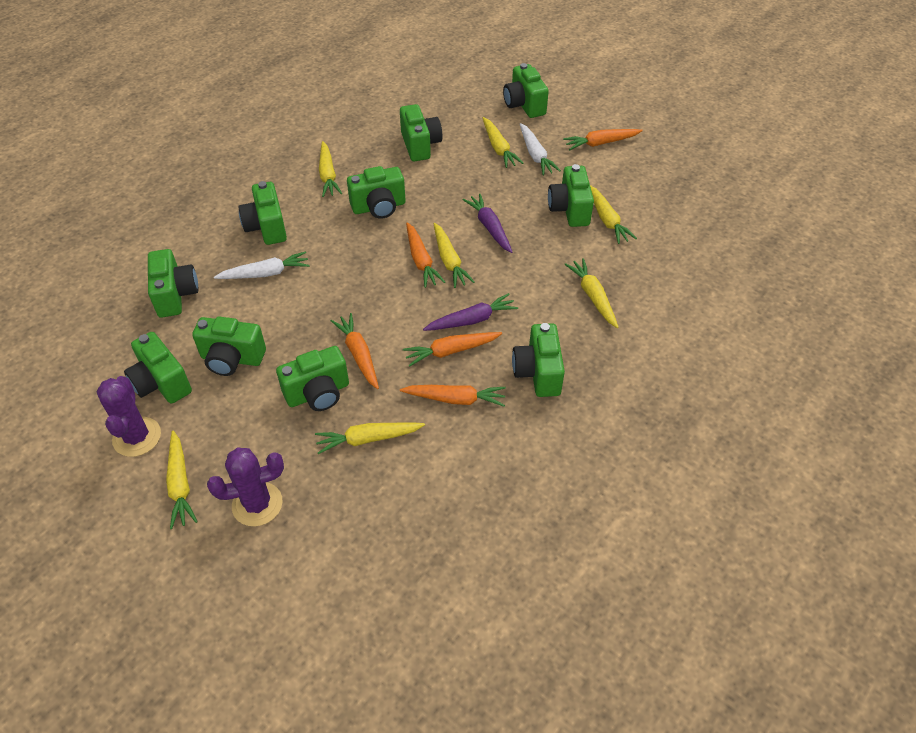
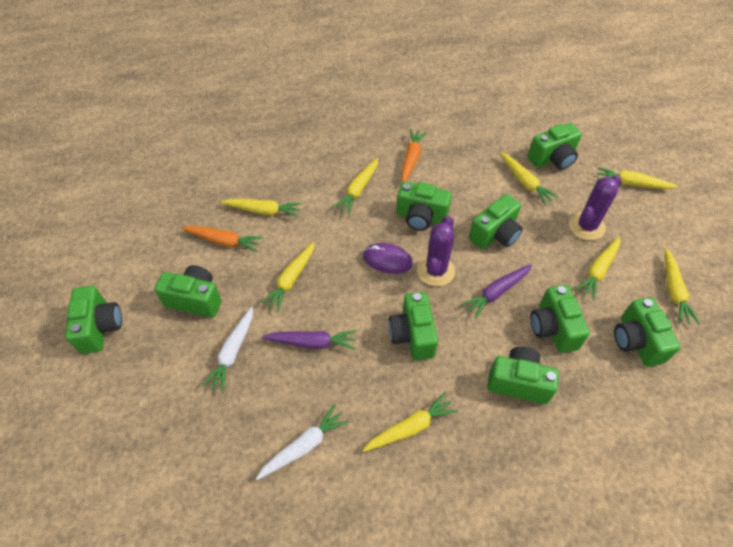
green camera: 10 -> 9
orange carrot: 5 -> 2
purple mouse: 0 -> 1
yellow carrot: 7 -> 8

